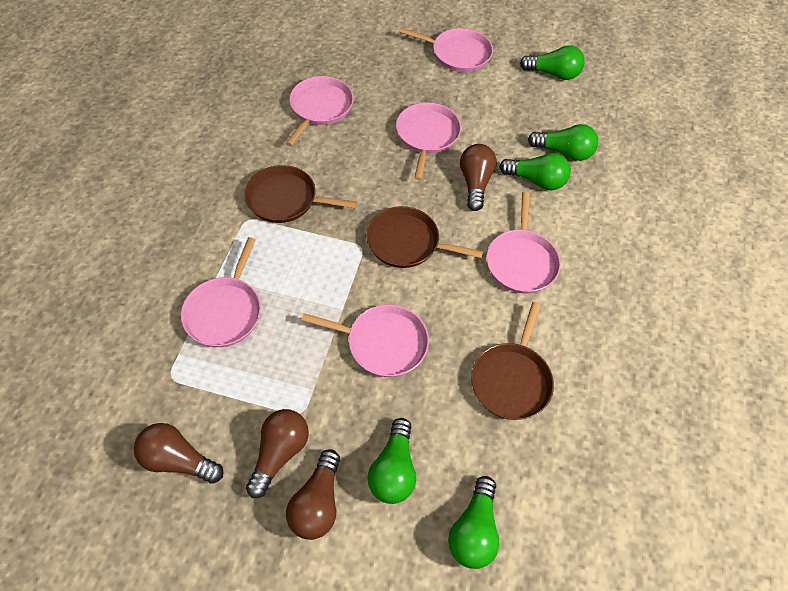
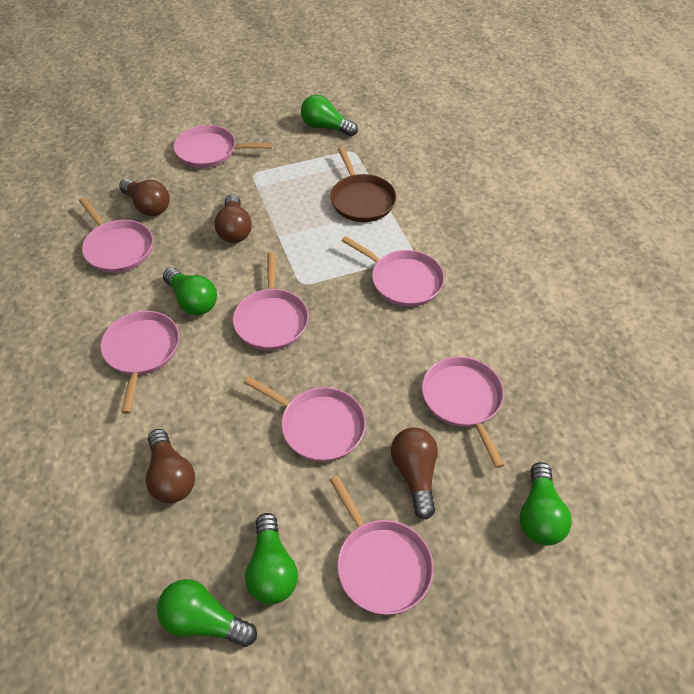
brown pan: 3 -> 1
pink pan: 6 -> 8

